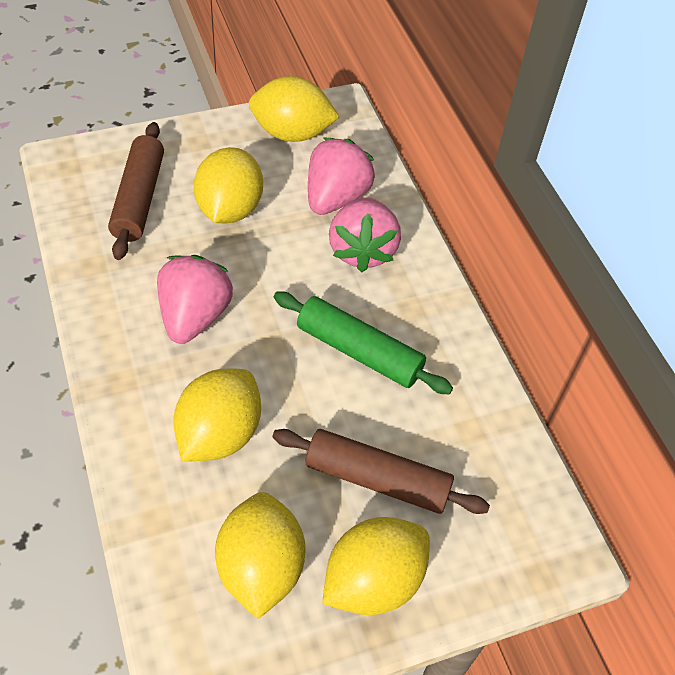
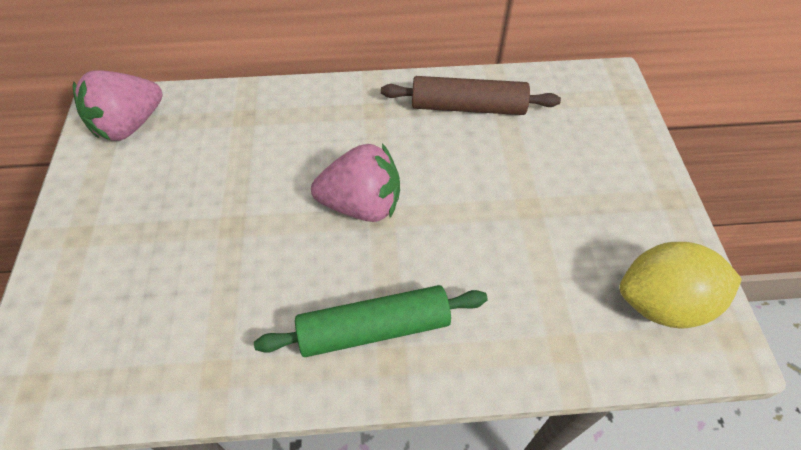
brown rolling pin: 2 -> 1
pink strawberry: 3 -> 2
yellow lemon: 5 -> 1

